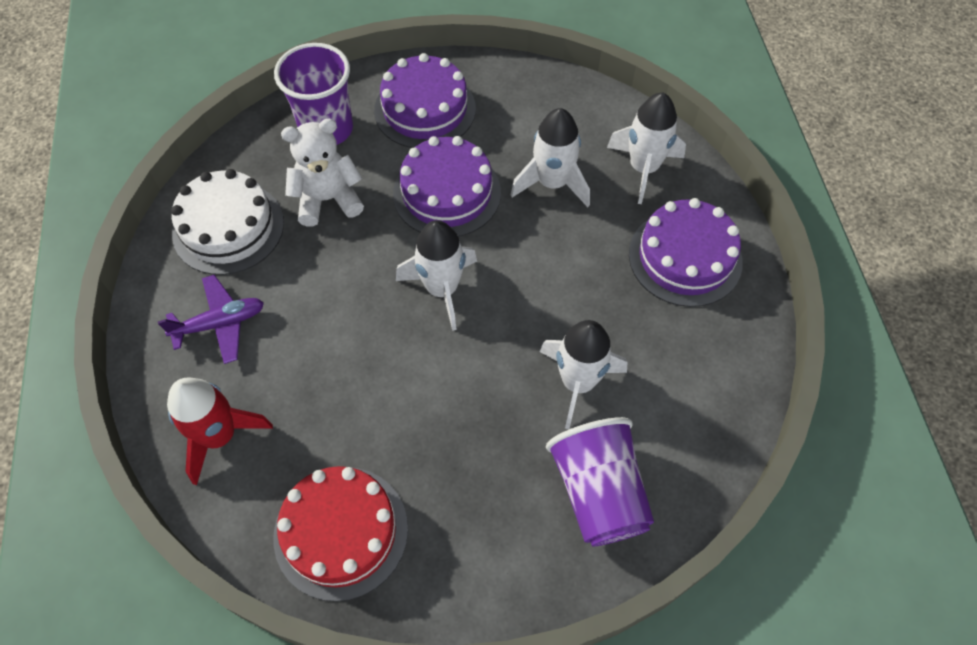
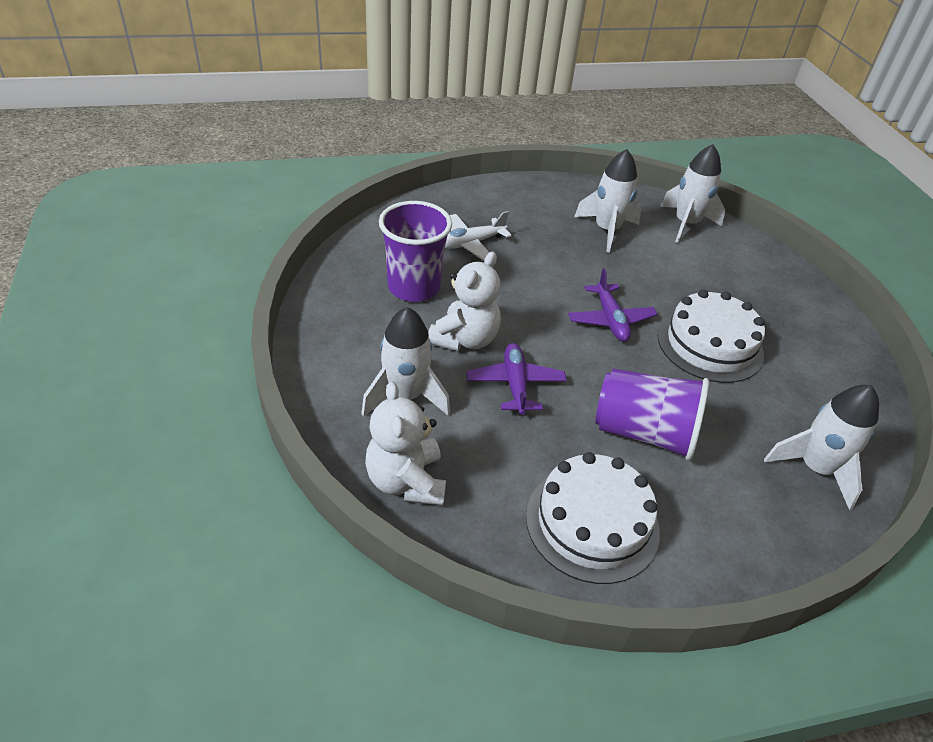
purple cake: 3 -> 0
purple plane: 1 -> 2
red cake: 1 -> 0
red rocket: 1 -> 0
white cake: 1 -> 2
white plane: 0 -> 1
white teddy bear: 1 -> 2

